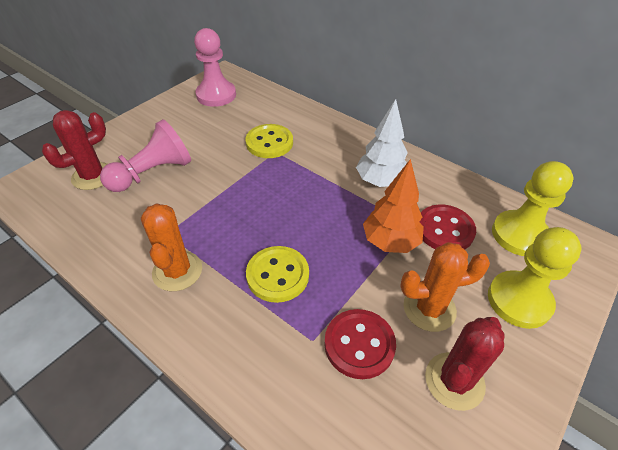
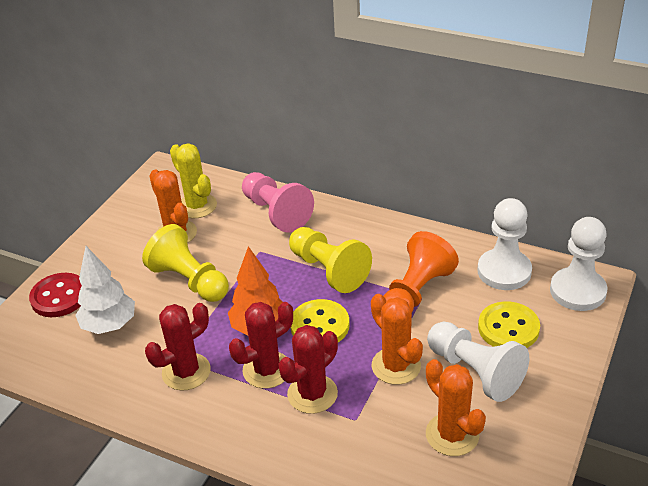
orange cactus: 2 -> 3
orange pawn: 0 -> 1
pink pawn: 2 -> 1
red button: 2 -> 1
red cactus: 2 -> 3
white pawn: 0 -> 3
yellow cactus: 0 -> 1

